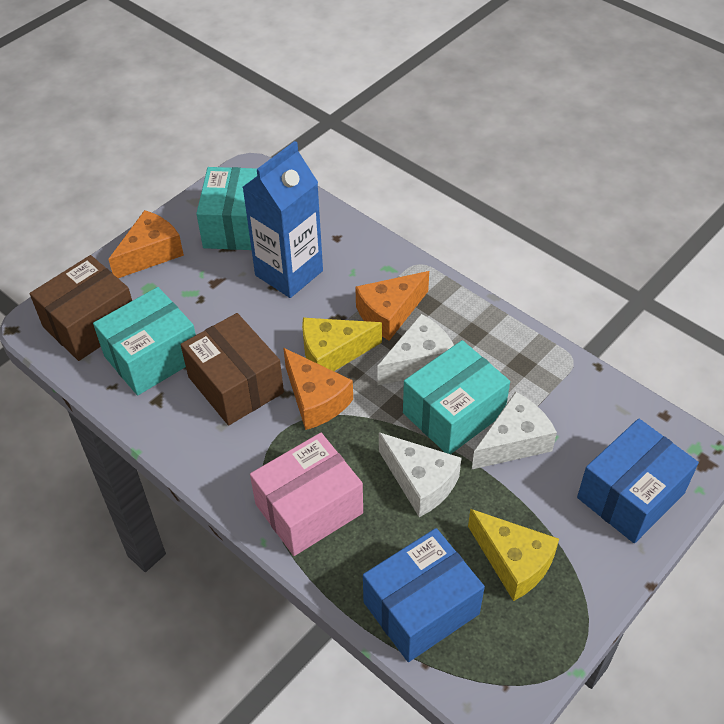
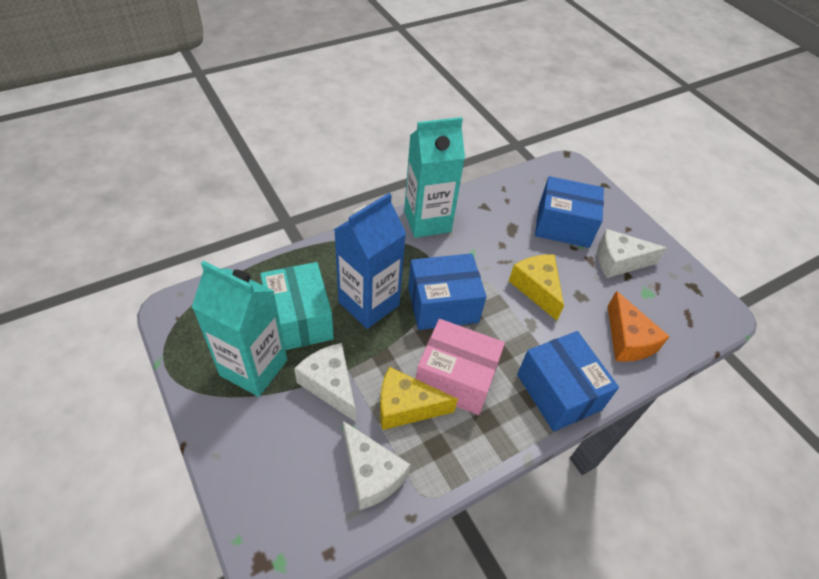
blue box: 2 -> 3
brown box: 2 -> 0
orange cheese: 3 -> 1
turquoise box: 3 -> 1
turquoise carton: 0 -> 2

